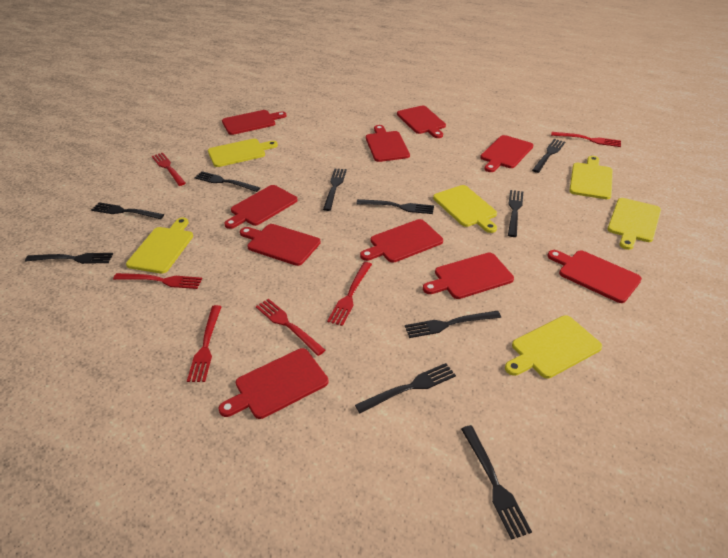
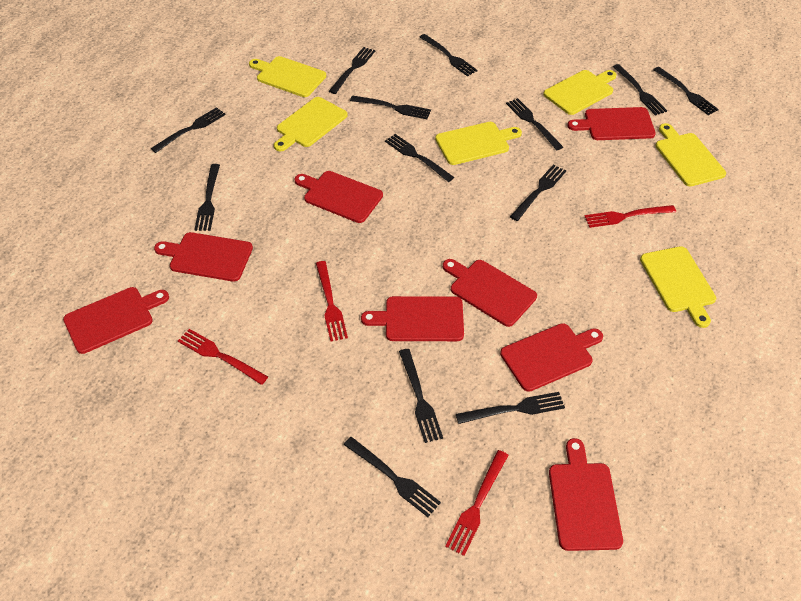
black fork: 10 -> 13
red cutting board: 10 -> 8
red fork: 6 -> 4

